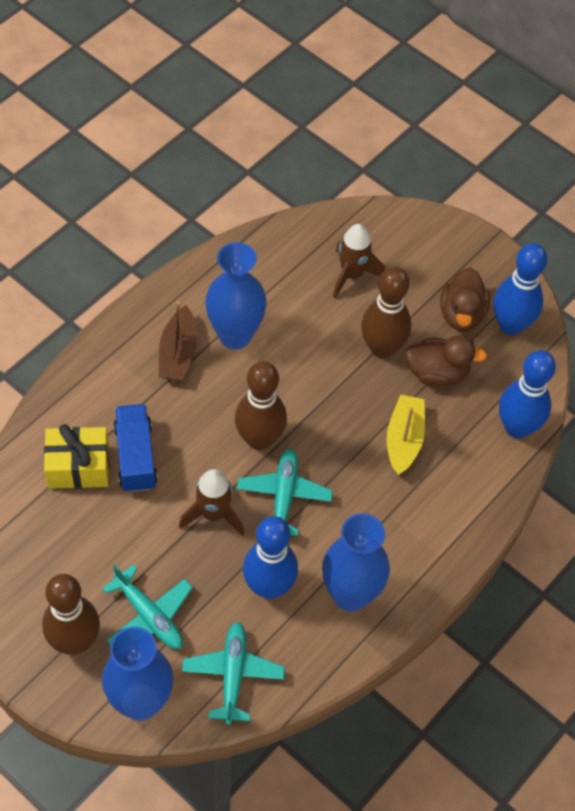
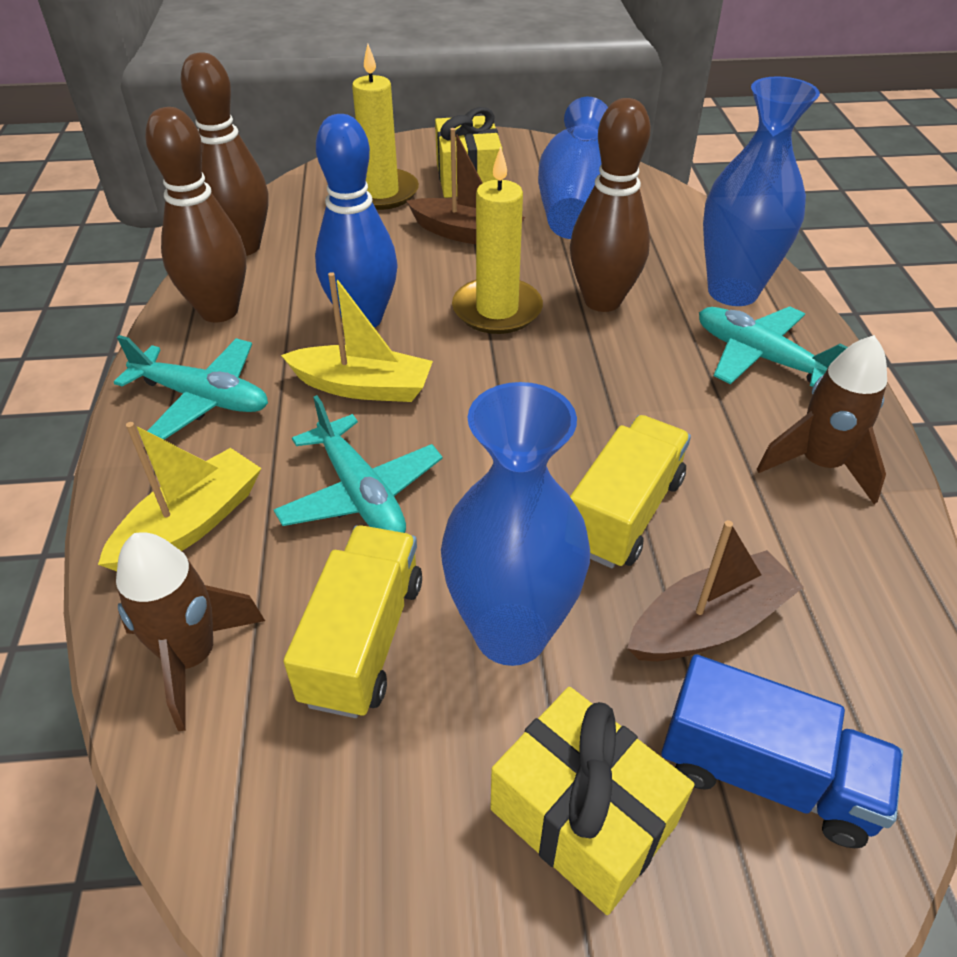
blue bowling pin: 3 -> 1
brown boat: 1 -> 2
brown duck: 2 -> 0
yellow boat: 1 -> 2
yellow candle: 0 -> 2
yellow gift: 1 -> 2
yellow truck: 0 -> 2

